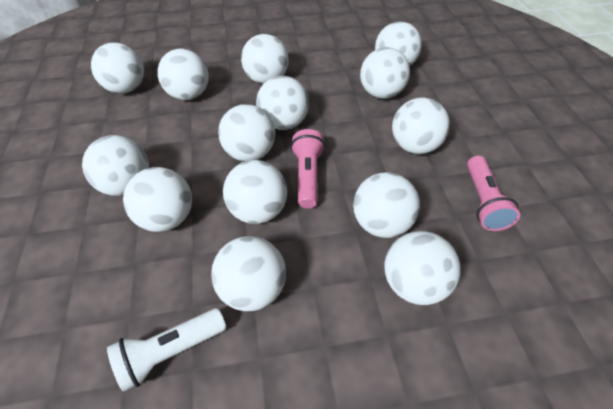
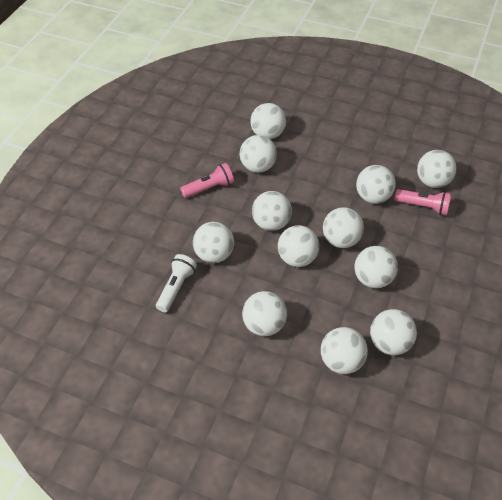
white ball: 14 -> 12

